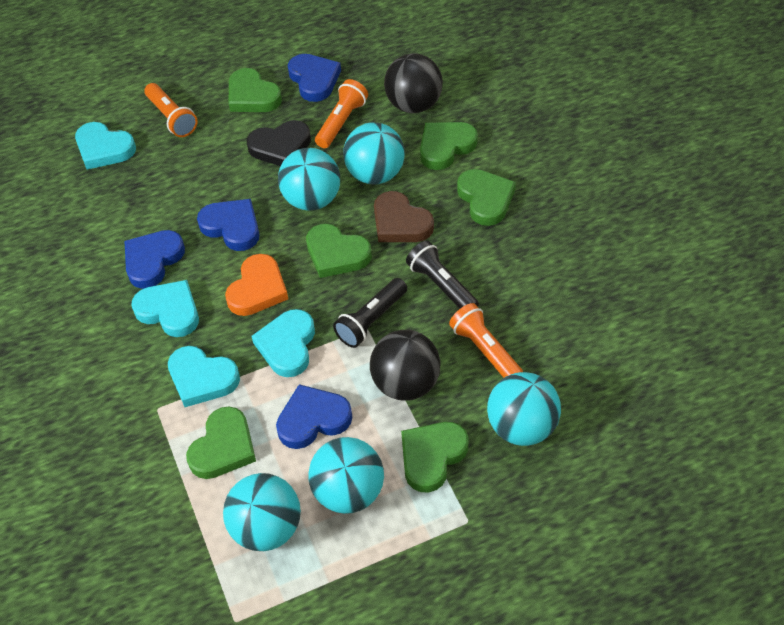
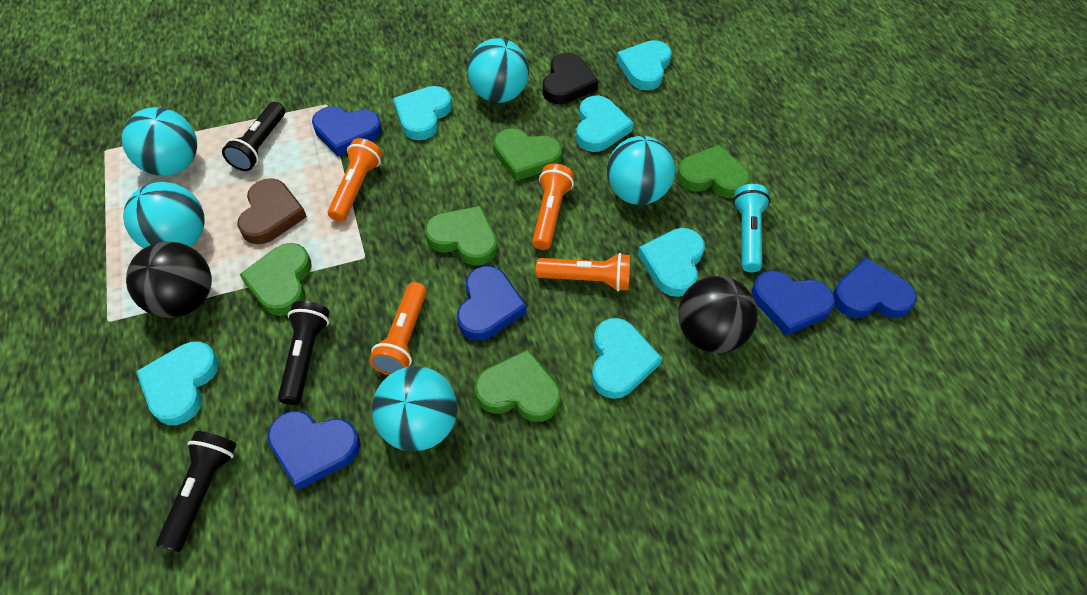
black flashlight: 2 -> 3
blue heart: 4 -> 5
green heart: 6 -> 5
orange flashlight: 3 -> 4
orange heart: 1 -> 0
turquoise flashlight: 0 -> 1
turquoise heart: 4 -> 6

